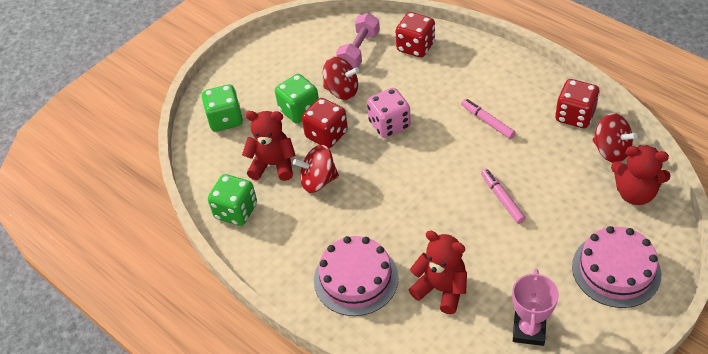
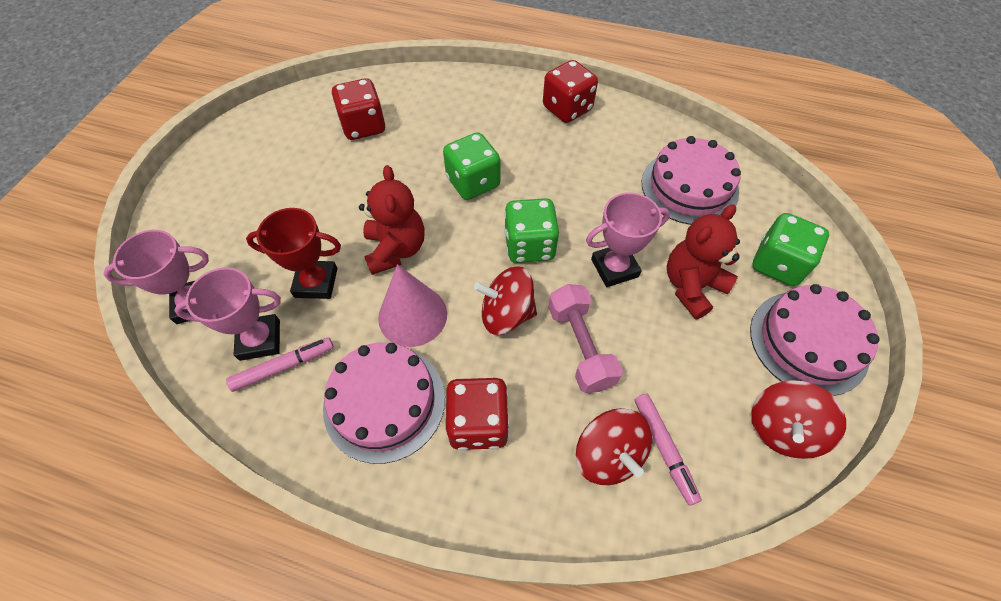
pink cake: 2 -> 3
pink cone: 0 -> 1
pink dice: 1 -> 0
pink trophy: 1 -> 3
red teddy bear: 3 -> 2
red trophy: 0 -> 1

